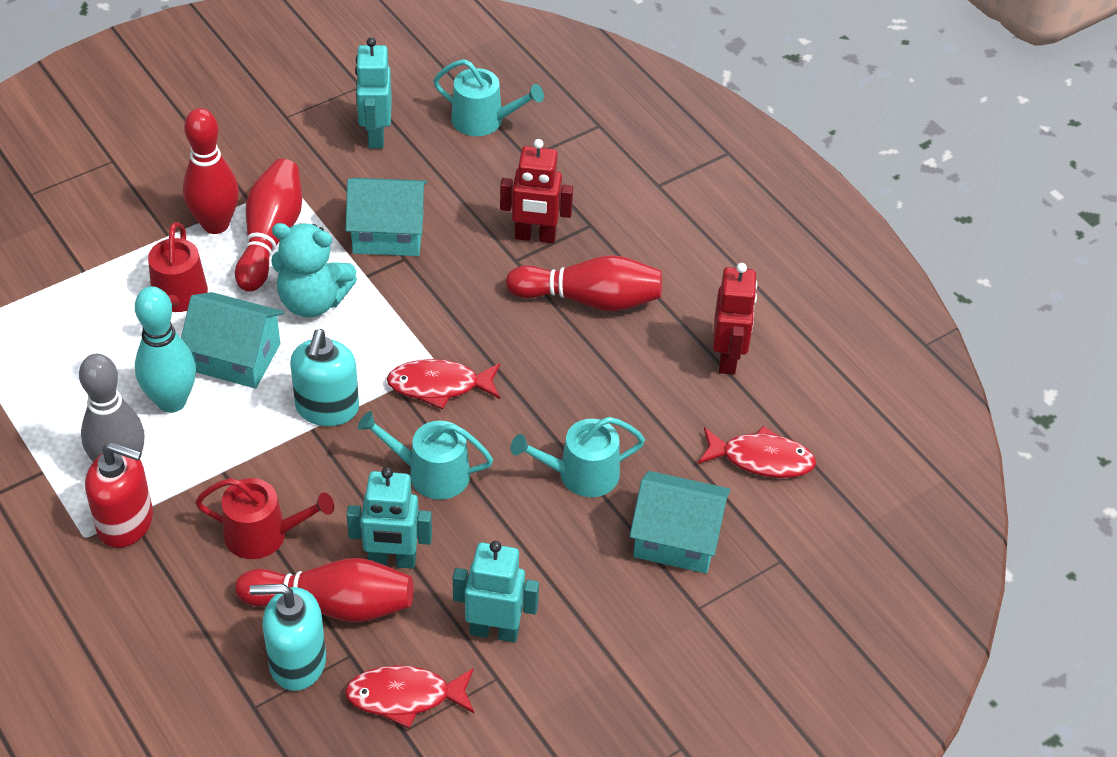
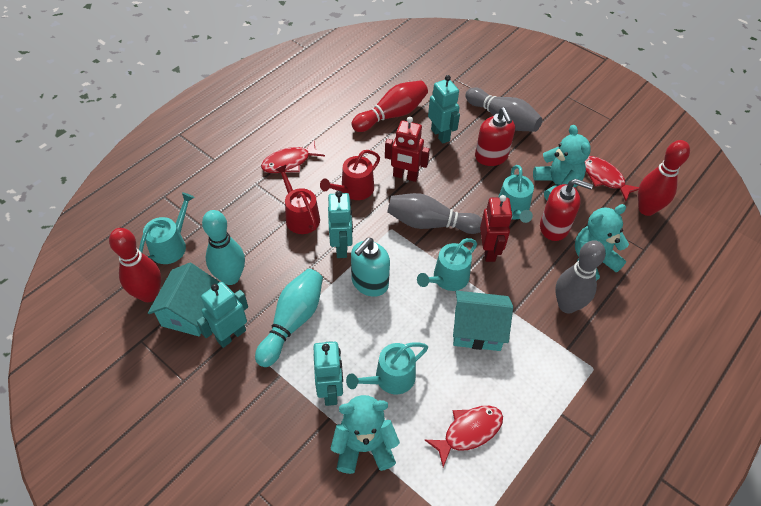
grey bowling pin: 1 -> 3
red bowling pin: 4 -> 3
red soap dispenser: 1 -> 2
turquoise bowling pin: 1 -> 2
turquoise house: 3 -> 2
turquoise robot: 3 -> 4
turquoise soap dispenser: 2 -> 1
turquoise teddy bear: 1 -> 3
turquoise watering can: 3 -> 4

